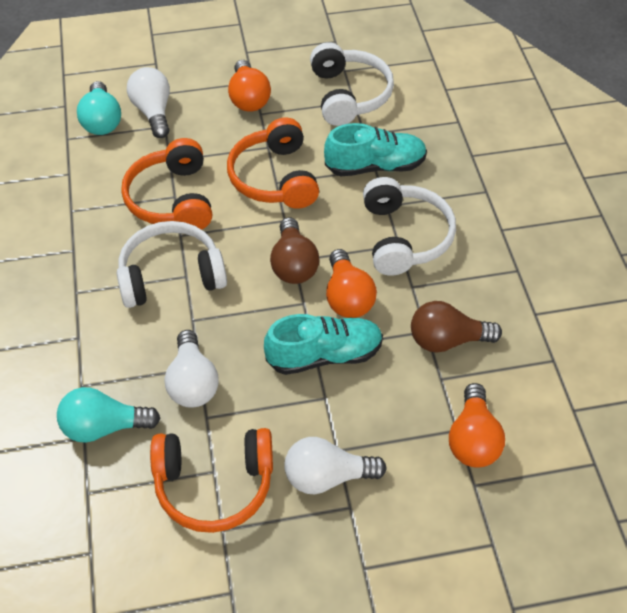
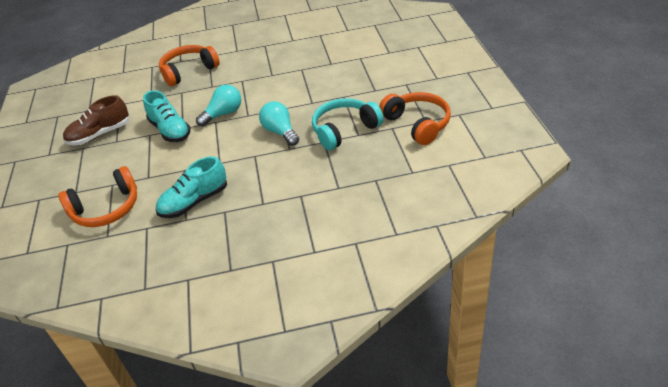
brown light bulb: 2 -> 0
brown shoe: 0 -> 1
orange light bulb: 3 -> 0
turquoise headphones: 0 -> 1
white headphones: 3 -> 0
white light bulb: 3 -> 0

